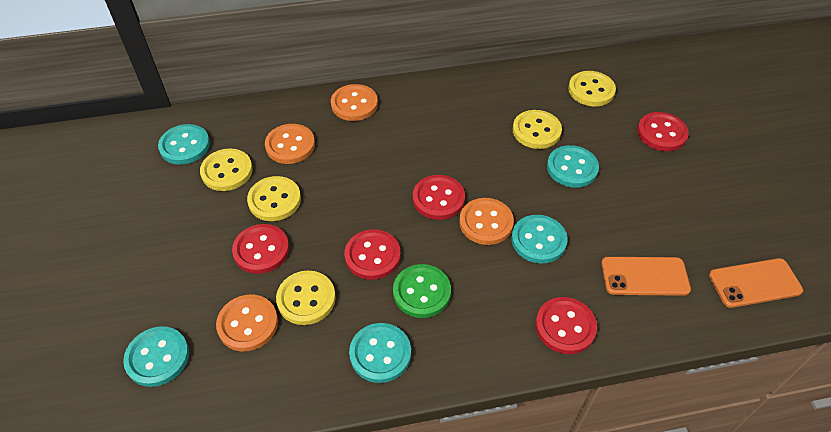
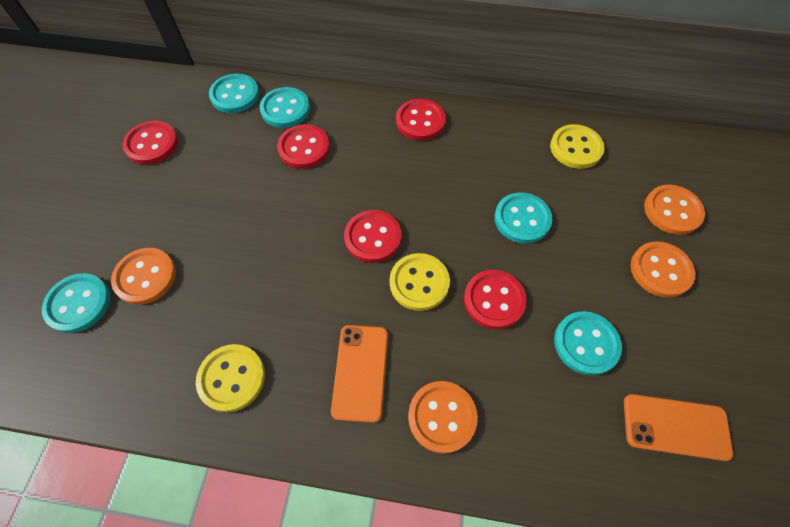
green button: 1 -> 0
yellow button: 5 -> 3

